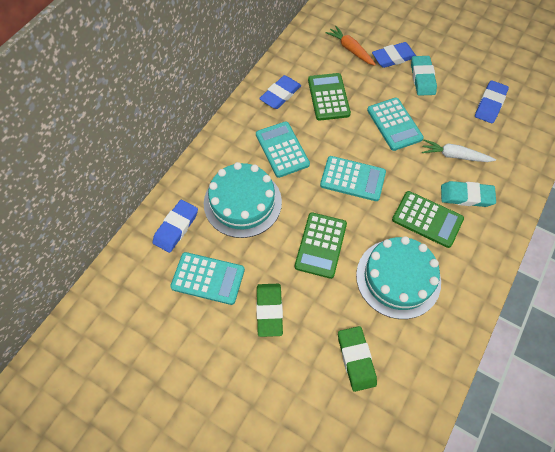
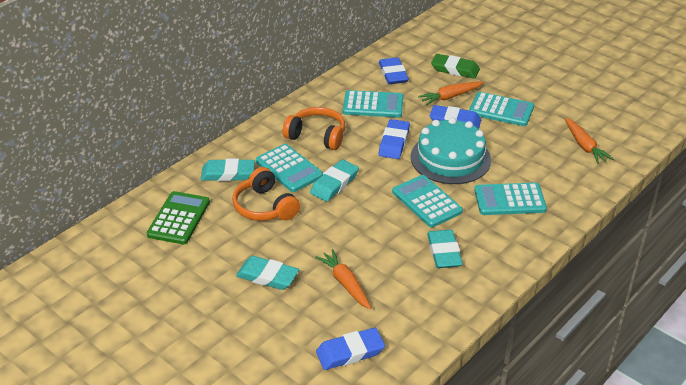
green calculator: 3 -> 1
green eraser: 2 -> 1
orange carrot: 1 -> 3
orange headphones: 0 -> 2
turquoise cake: 2 -> 1
turquoise calculator: 4 -> 5
turquoise eraser: 2 -> 4
white carrot: 1 -> 0

